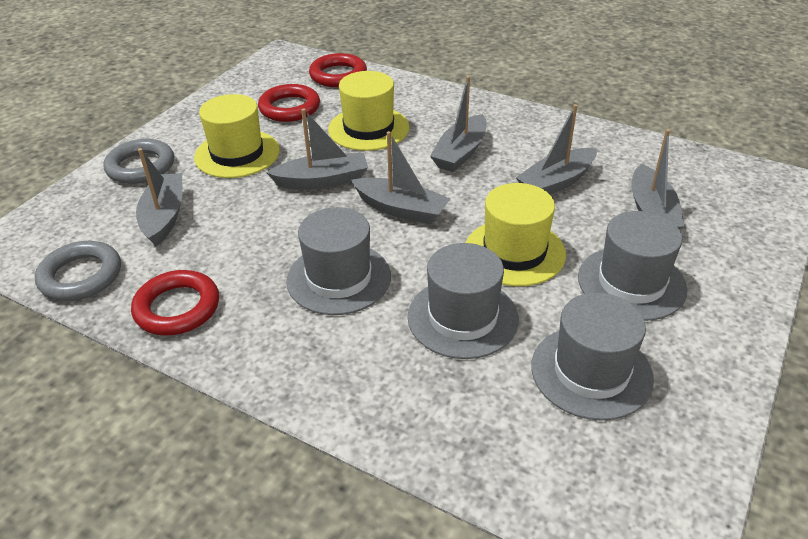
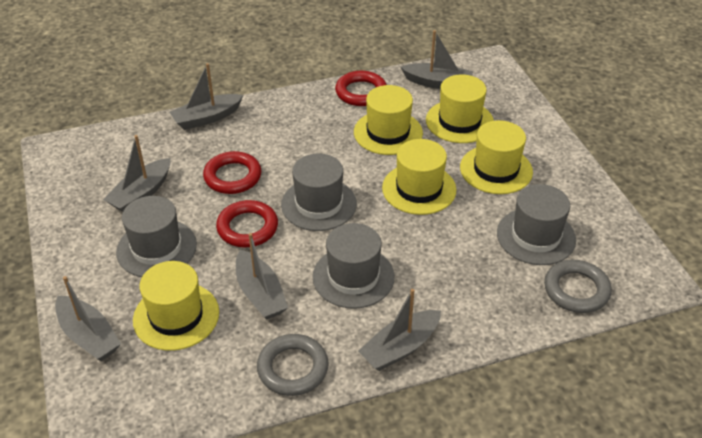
yellow hat: 3 -> 5

